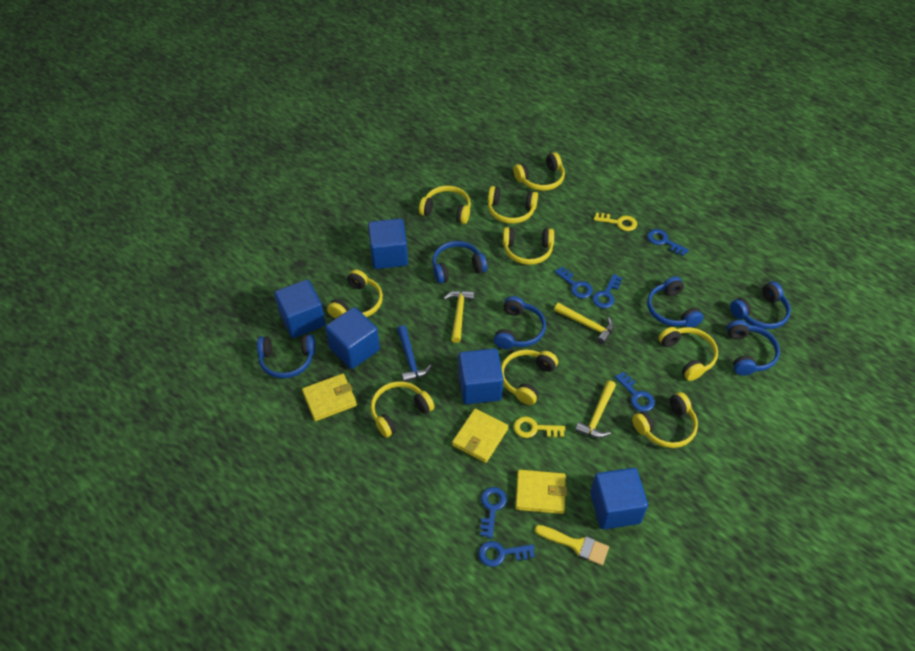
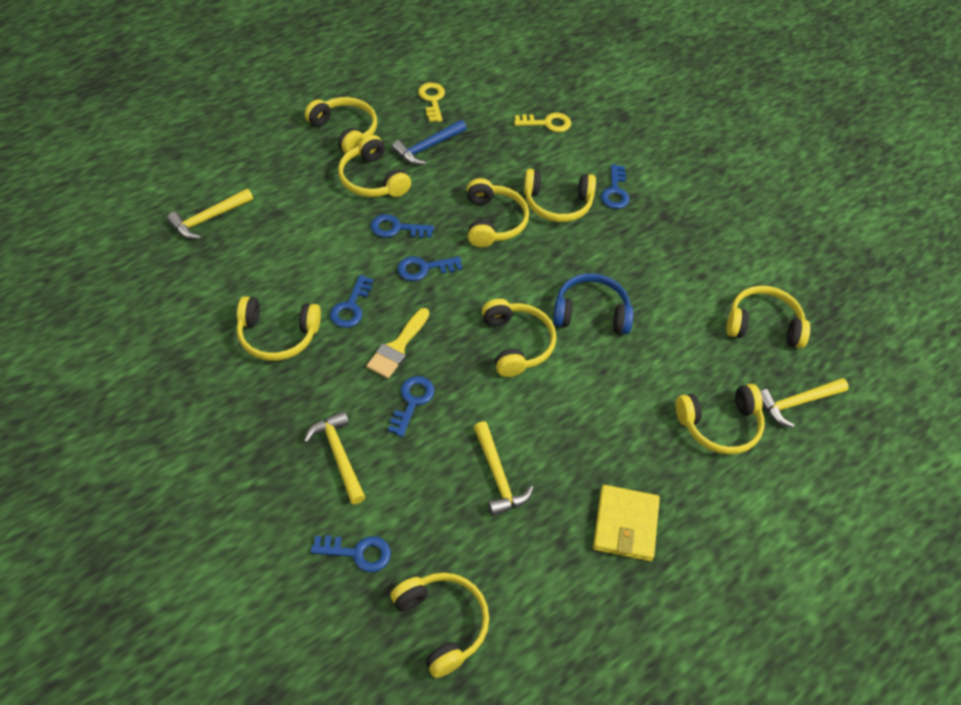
blue cube: 5 -> 0
blue headphones: 6 -> 1
yellow hammer: 3 -> 4
yellow wallet: 3 -> 1

